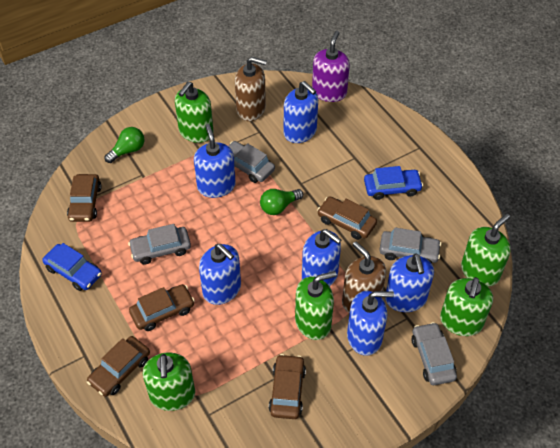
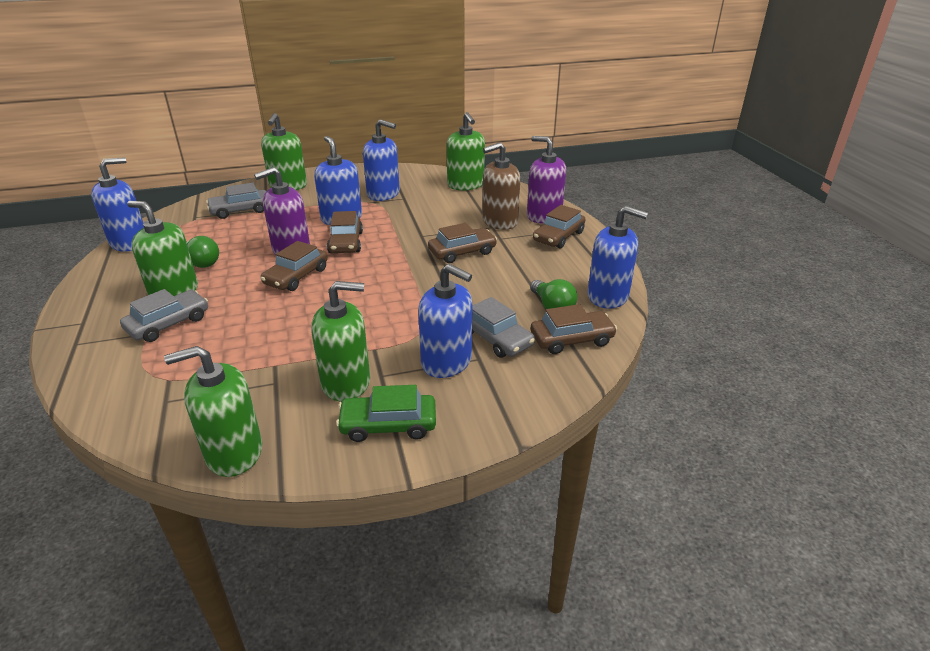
blue car: 2 -> 0
blue soap dispenser: 6 -> 5
brown soap dispenser: 2 -> 1
green car: 0 -> 1
grey car: 4 -> 3
purple soap dispenser: 1 -> 2

